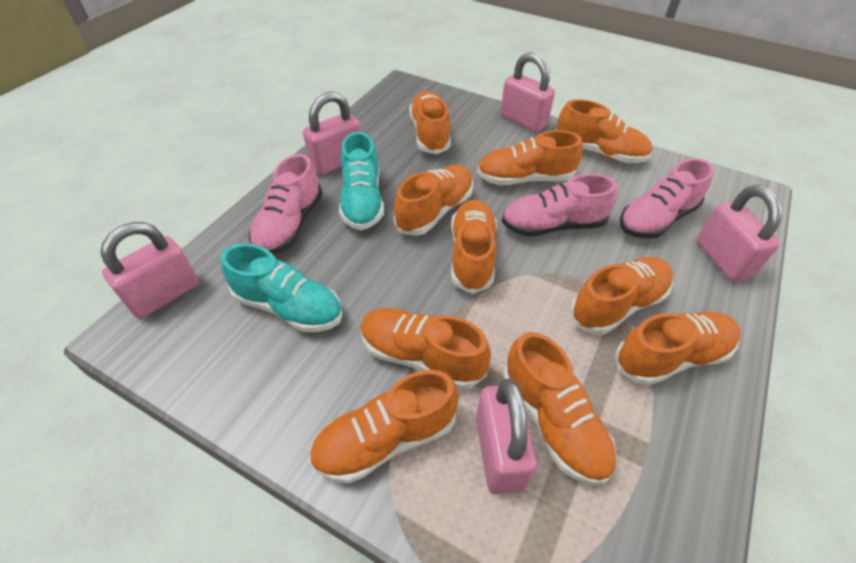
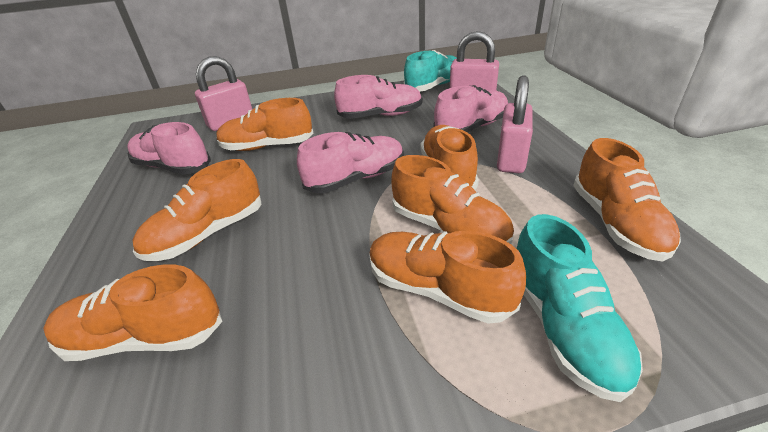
orange shoe: 10 -> 7
pink padlock: 5 -> 3
pink shoe: 3 -> 4

